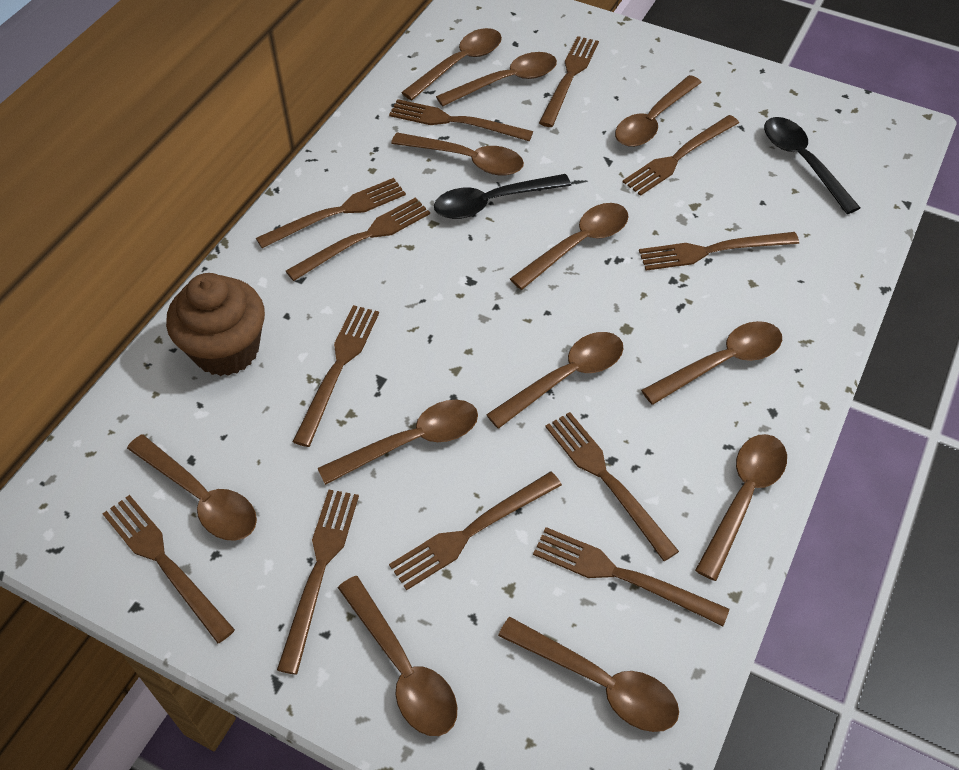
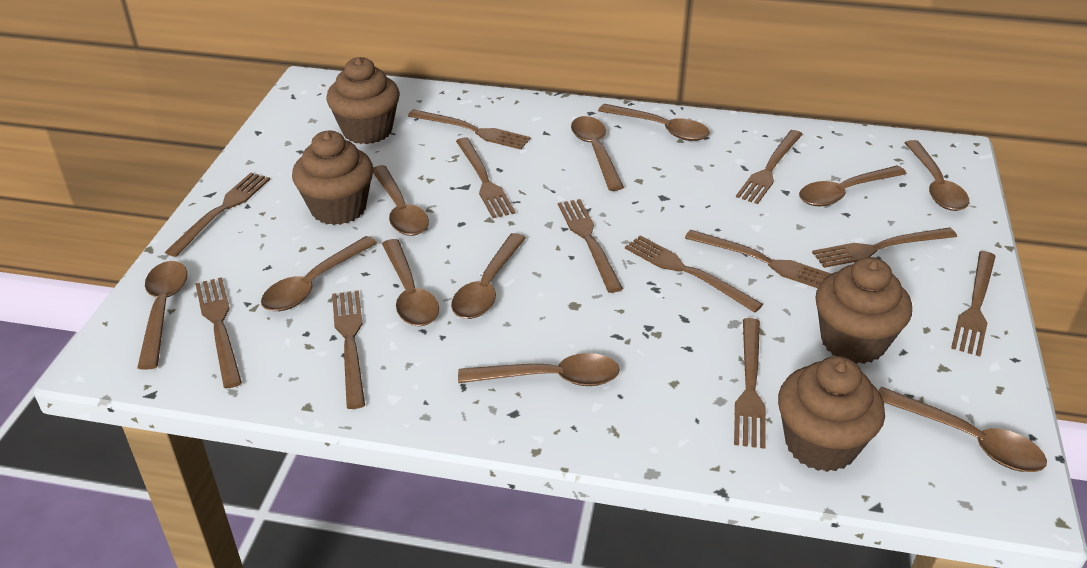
black spoon: 2 -> 0
brown cupcake: 1 -> 4
brown spoon: 12 -> 11

